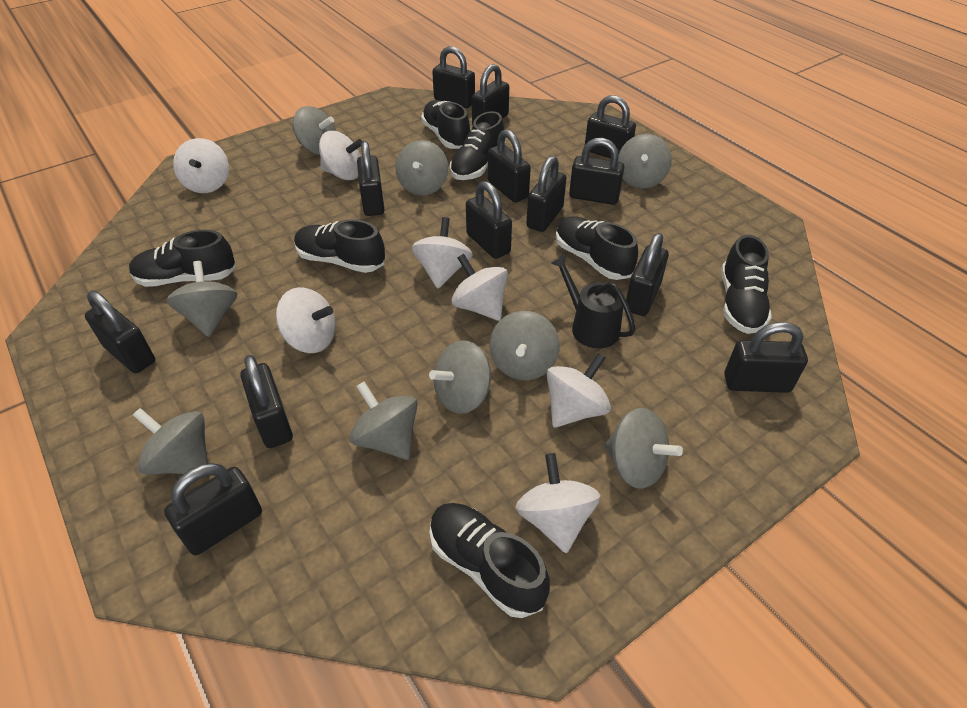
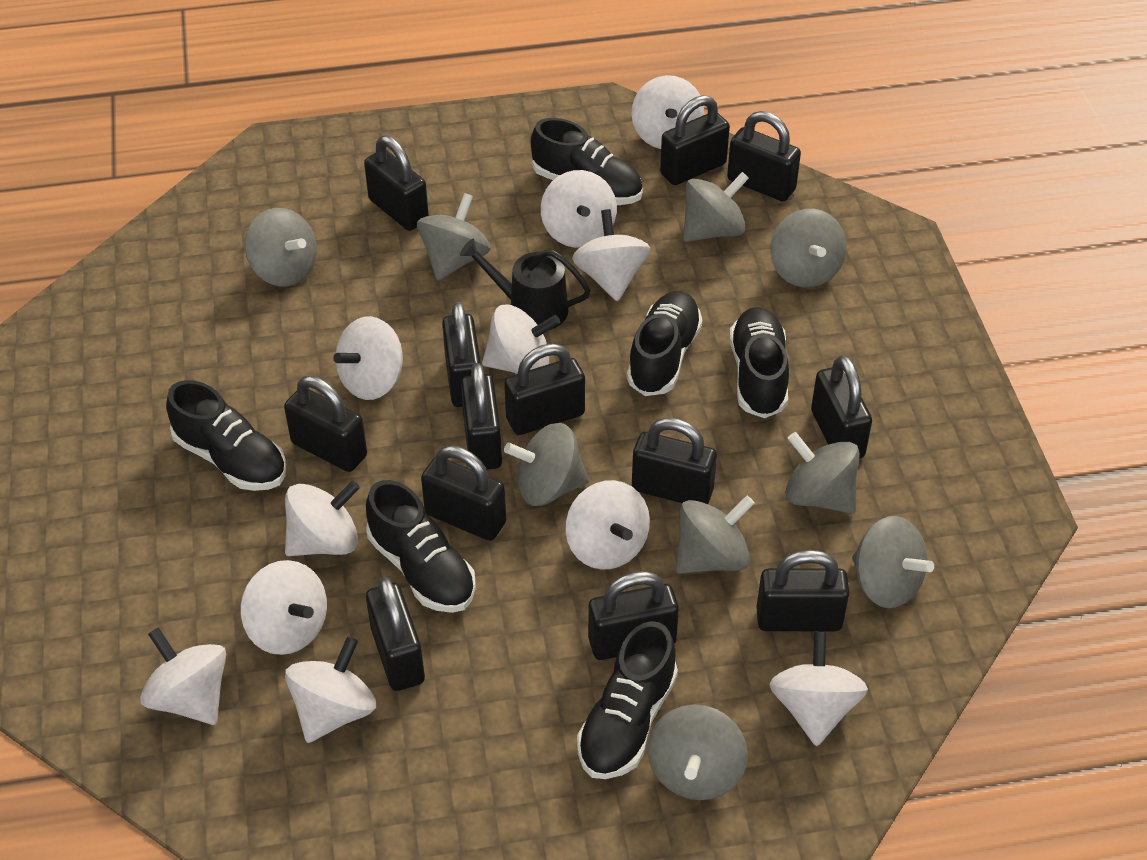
black shoe: 7 -> 6
white spinning top: 7 -> 11

